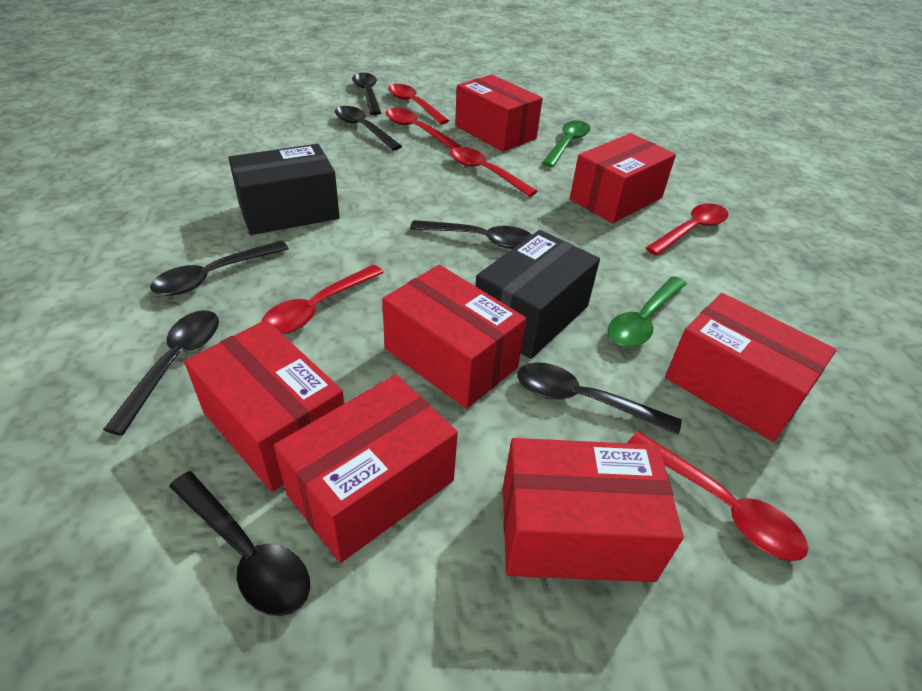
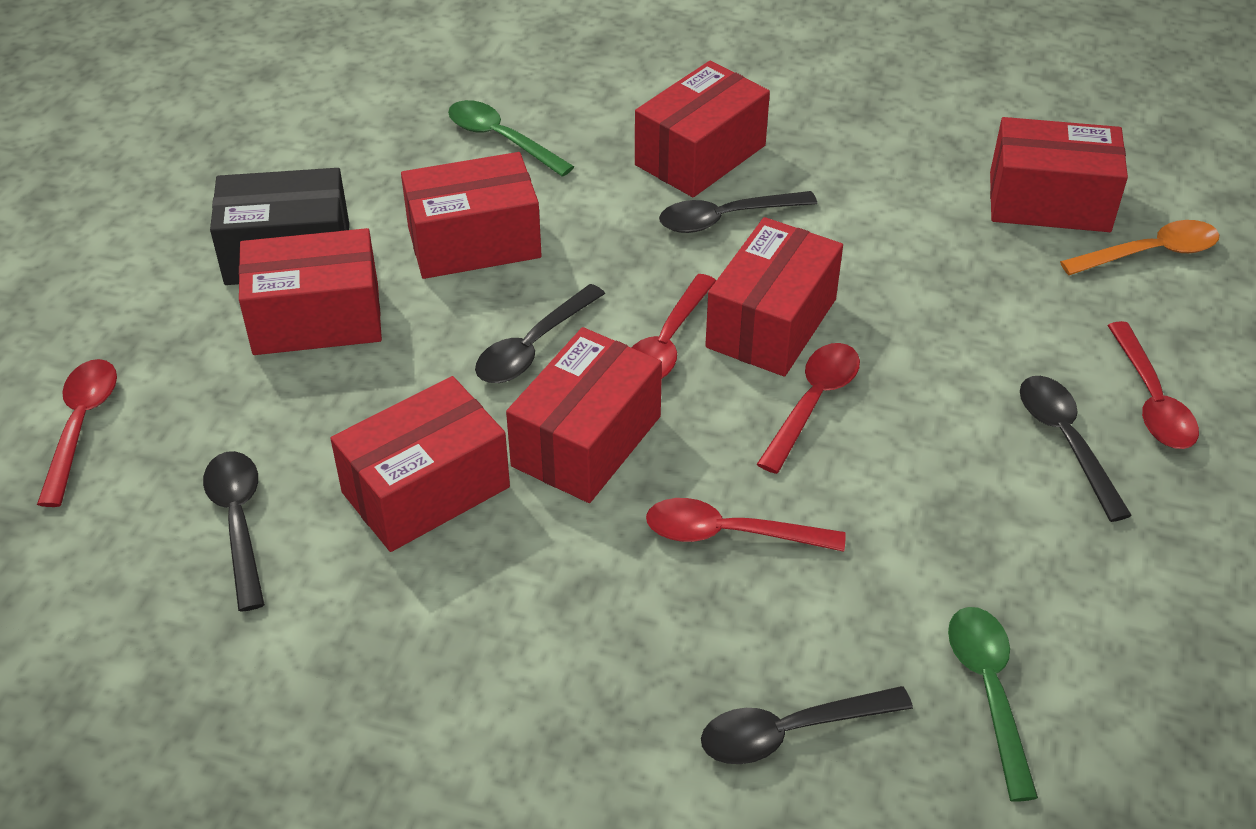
black box: 2 -> 1
black spoon: 7 -> 5
orange spoon: 0 -> 1
red spoon: 6 -> 5

